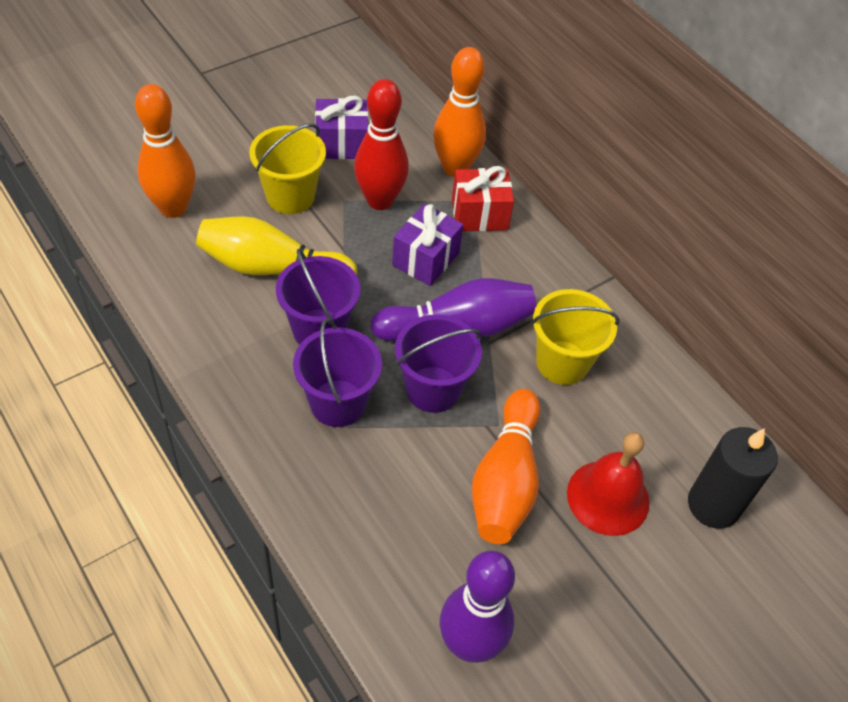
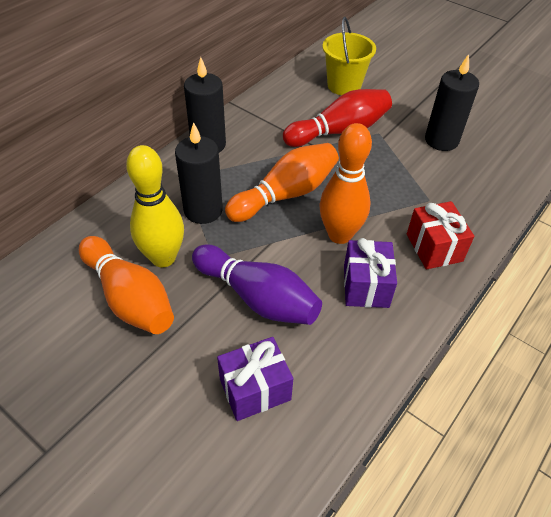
black candle: 1 -> 3
purple bowling pin: 2 -> 1
purple bucket: 3 -> 0
red bell: 1 -> 0
yellow bucket: 2 -> 1

